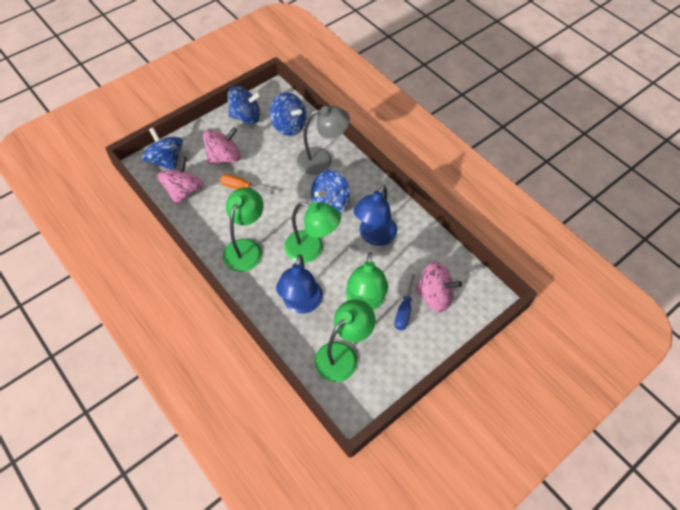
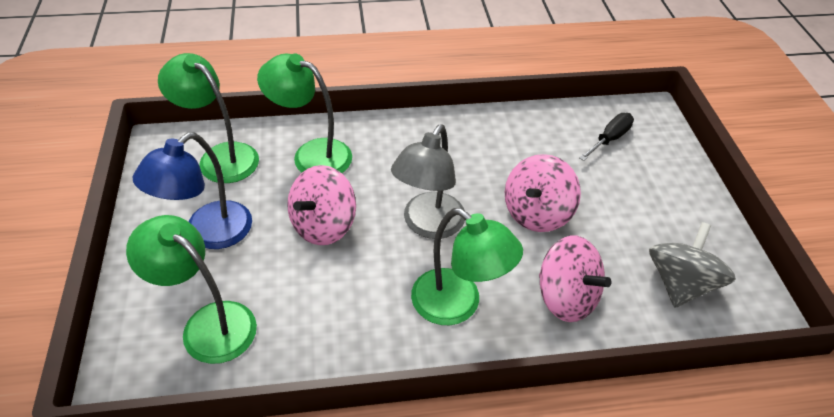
black screwdriver: 0 -> 1
blue lamp: 2 -> 1
blue screwdriver: 1 -> 0
blue spinning top: 4 -> 0
grey spinning top: 0 -> 1
orange screwdriver: 1 -> 0

